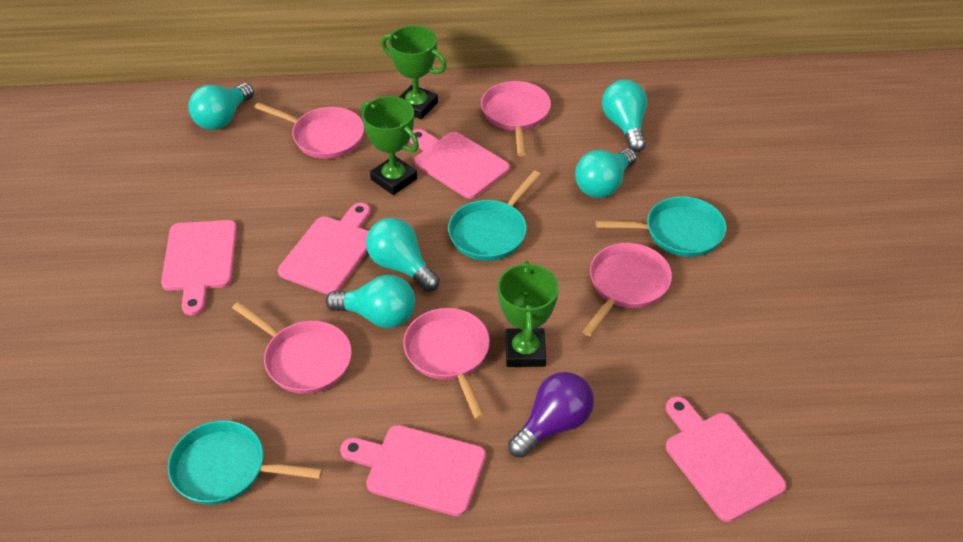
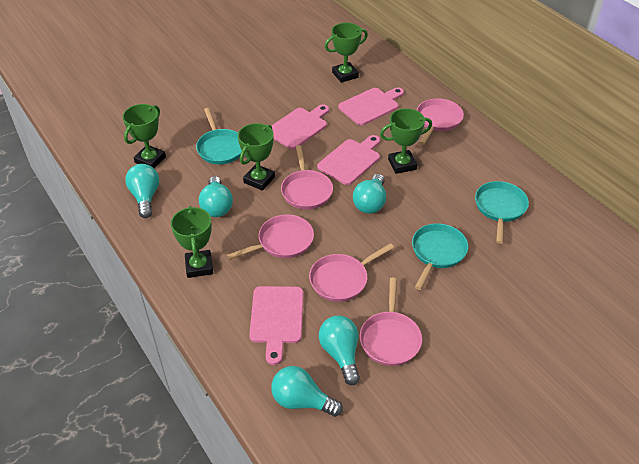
green trophy: 3 -> 5
pink cutting board: 5 -> 4
purple light bulb: 1 -> 0

